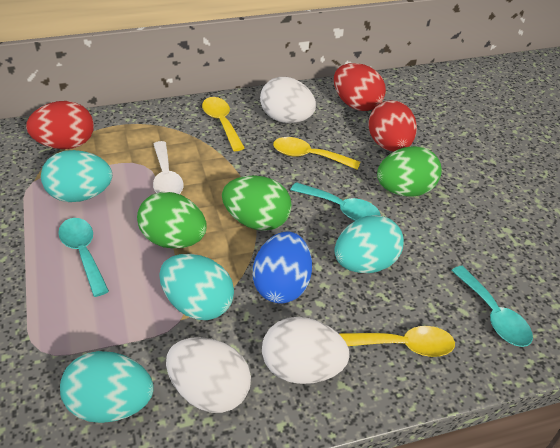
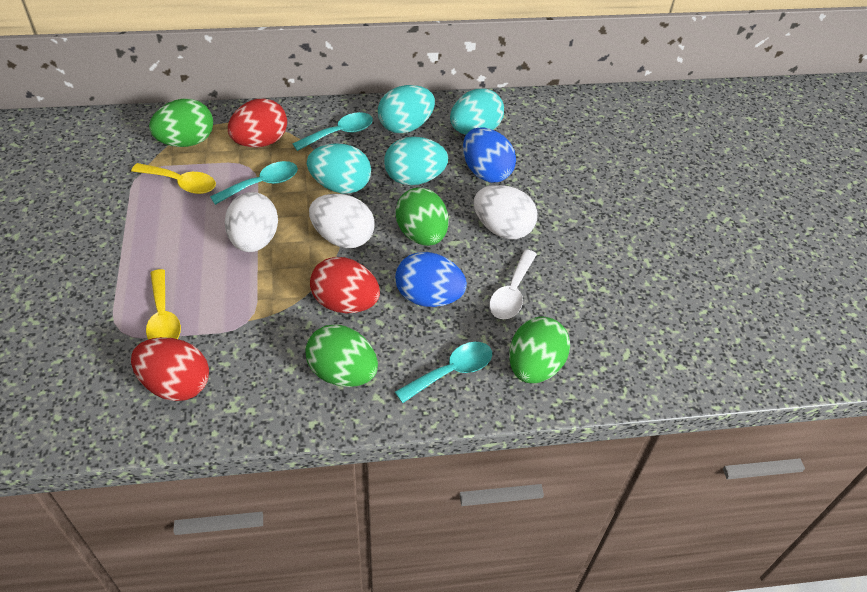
blue egg: 1 -> 2
green egg: 3 -> 4
yellow spoon: 3 -> 2

